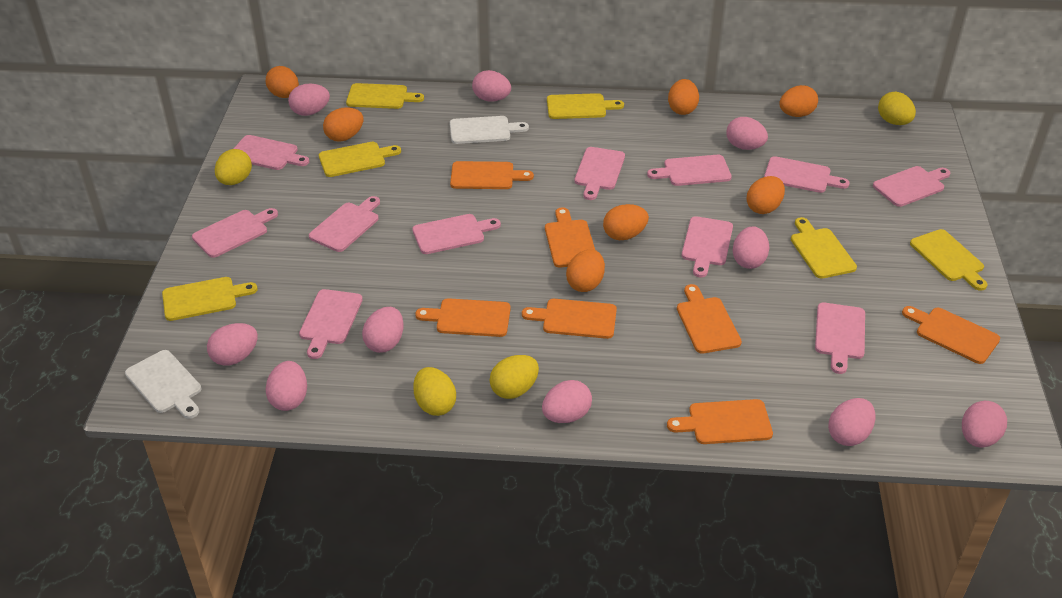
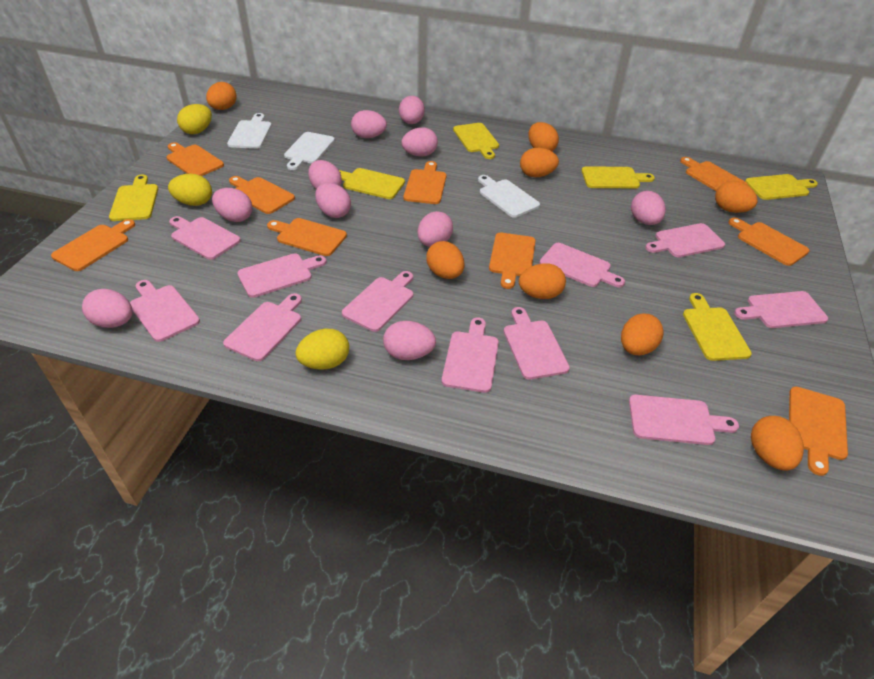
orange cutting board: 7 -> 9
orange egg: 7 -> 8
white cutting board: 2 -> 3
yellow egg: 4 -> 3

